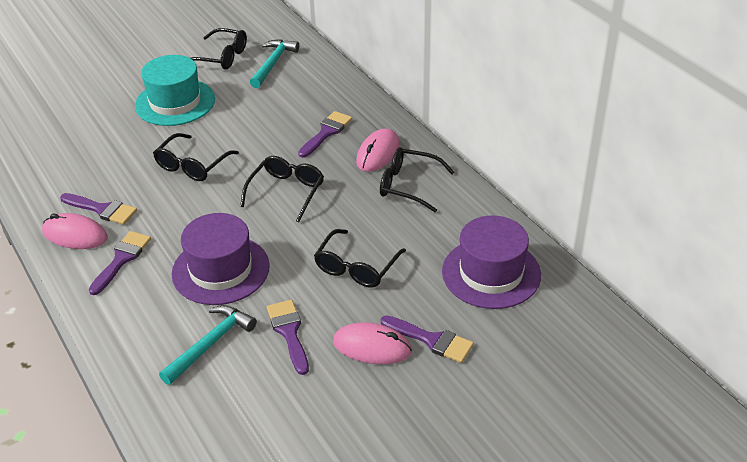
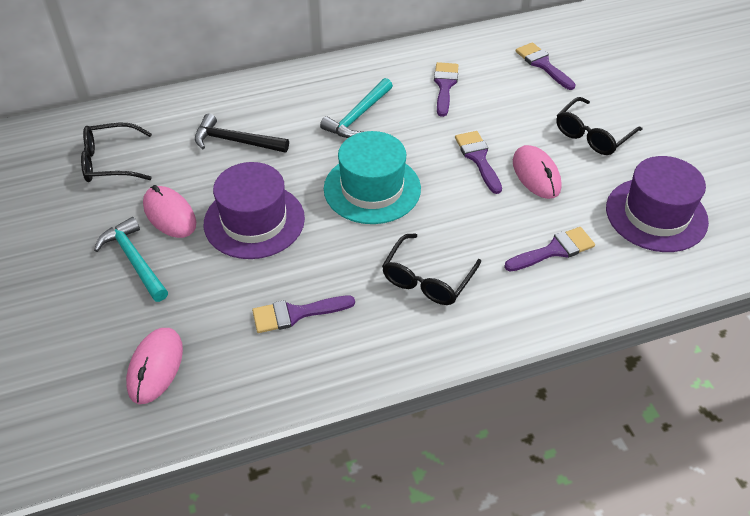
black glasses: 5 -> 3
black hammer: 0 -> 1

